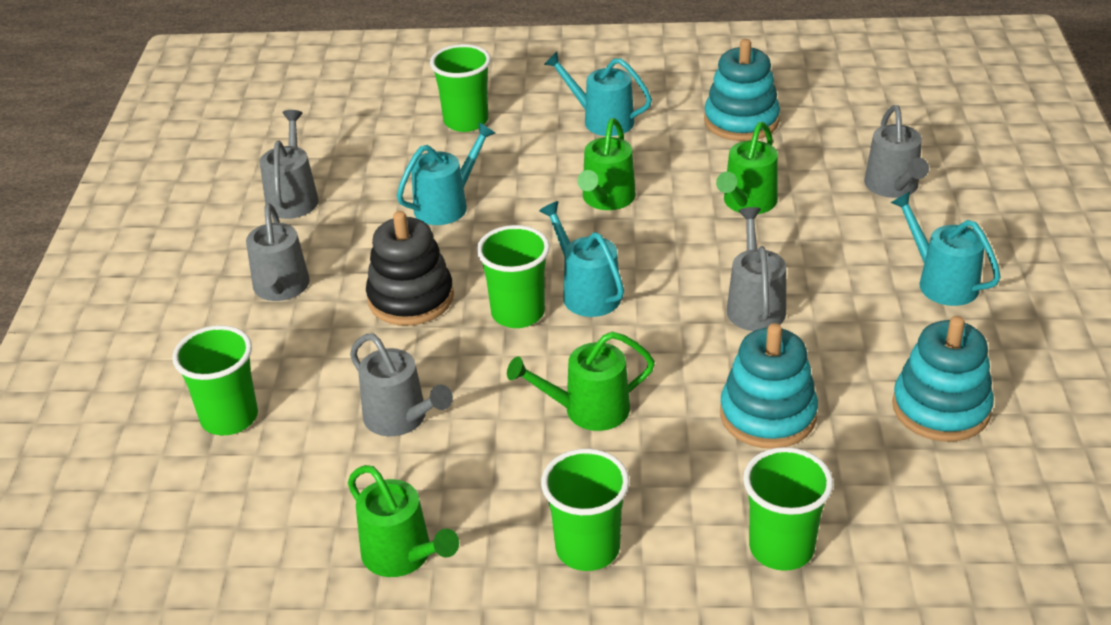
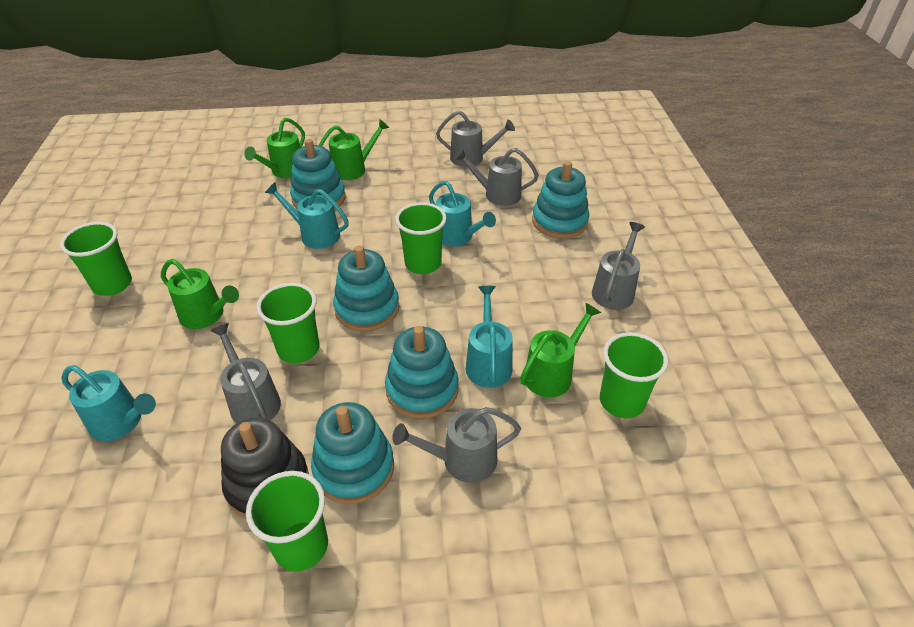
turquoise stacking toy: 3 -> 5

